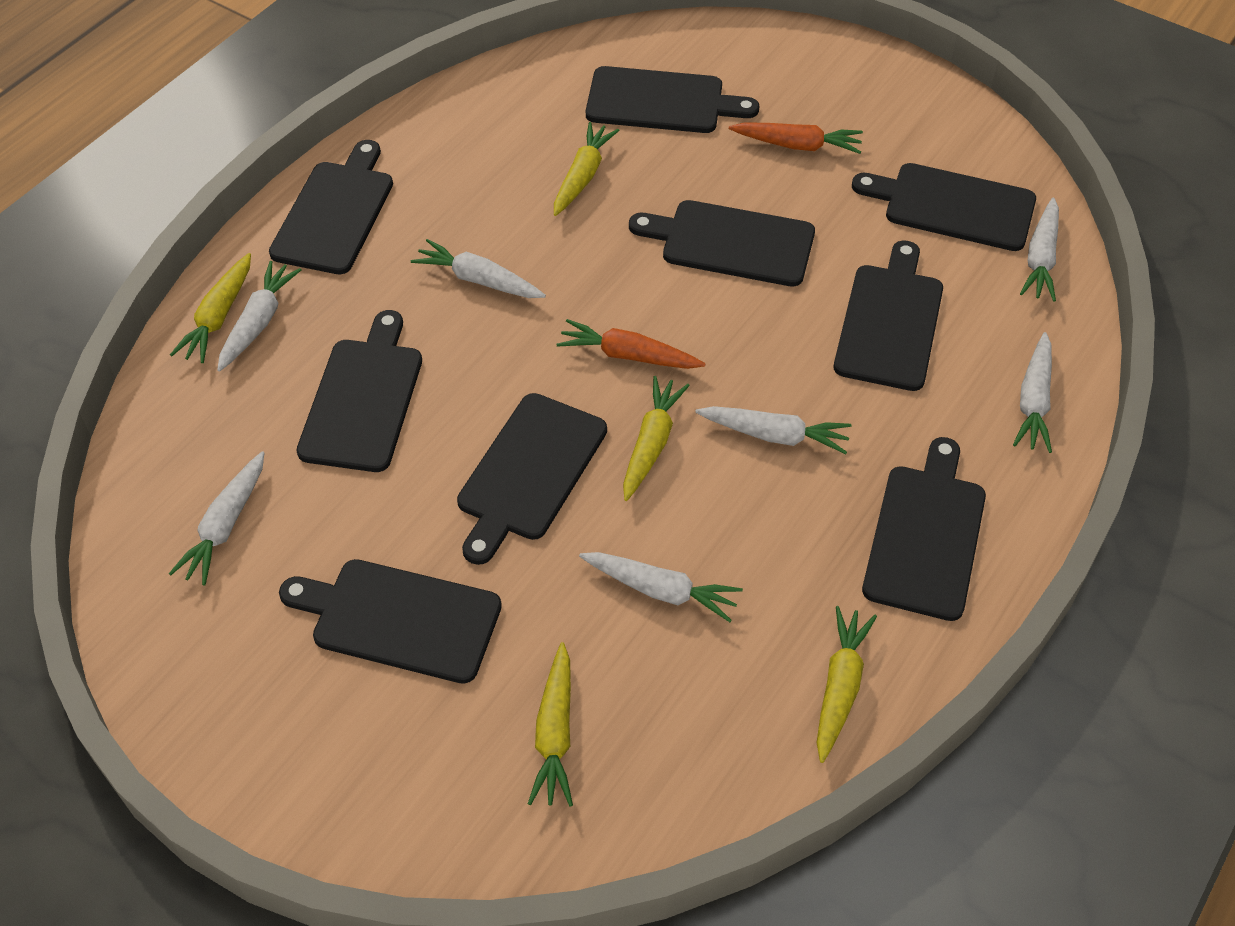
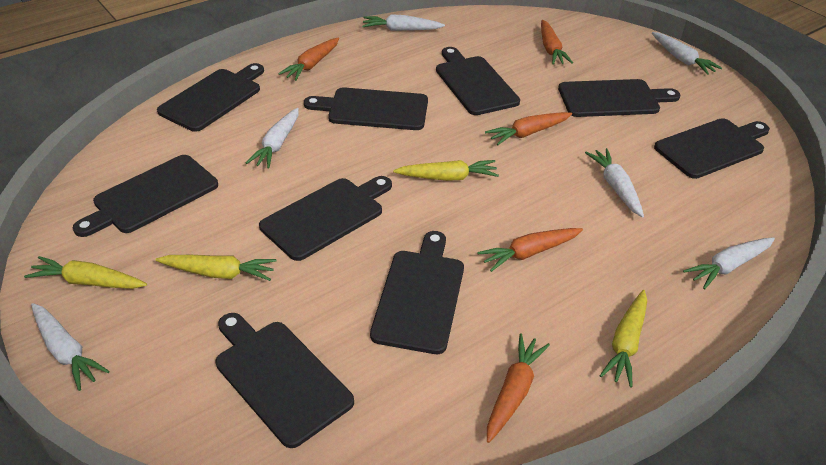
orange carrot: 2 -> 5
white carrot: 7 -> 6
yellow carrot: 5 -> 4

